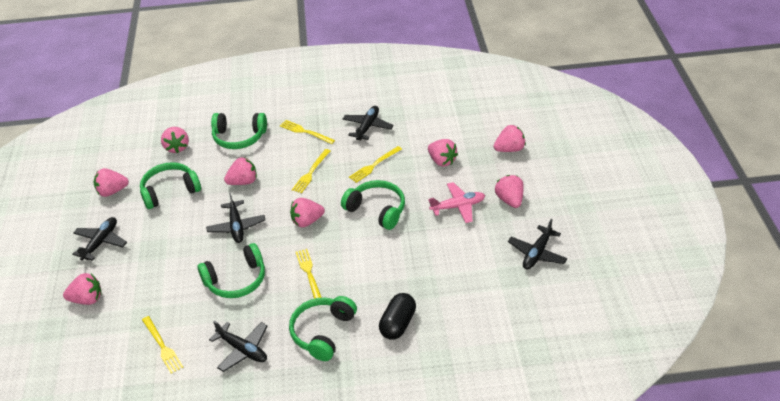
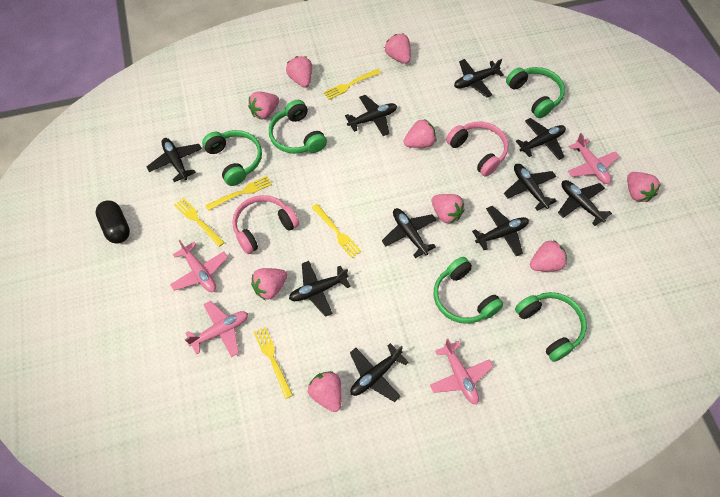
black plane: 5 -> 10
pink headphones: 0 -> 2
pink plane: 1 -> 4
pink strawberry: 8 -> 9

